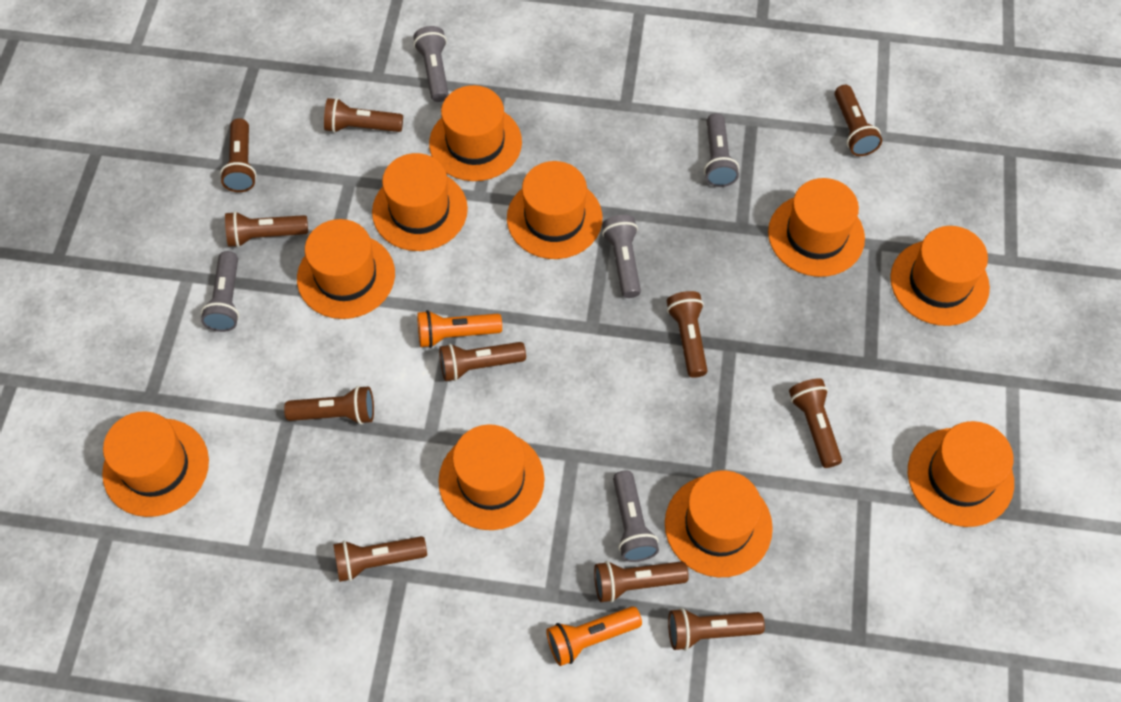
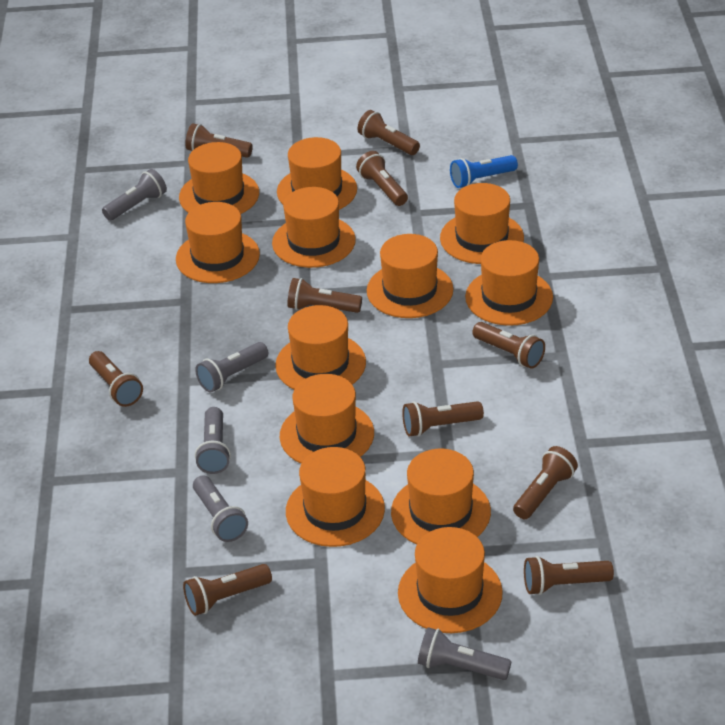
blue flashlight: 0 -> 1
brown flashlight: 11 -> 10
orange flashlight: 2 -> 0
orange hat: 10 -> 12

